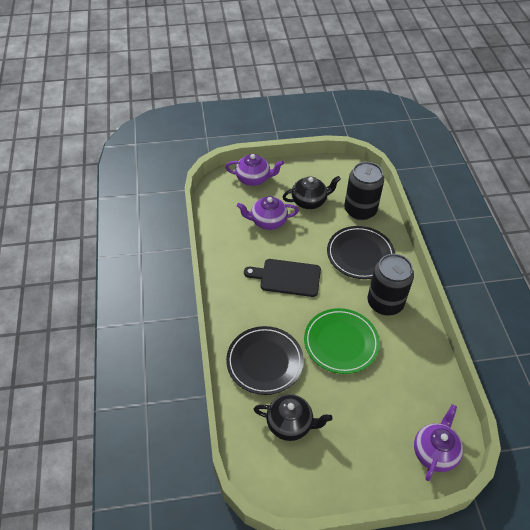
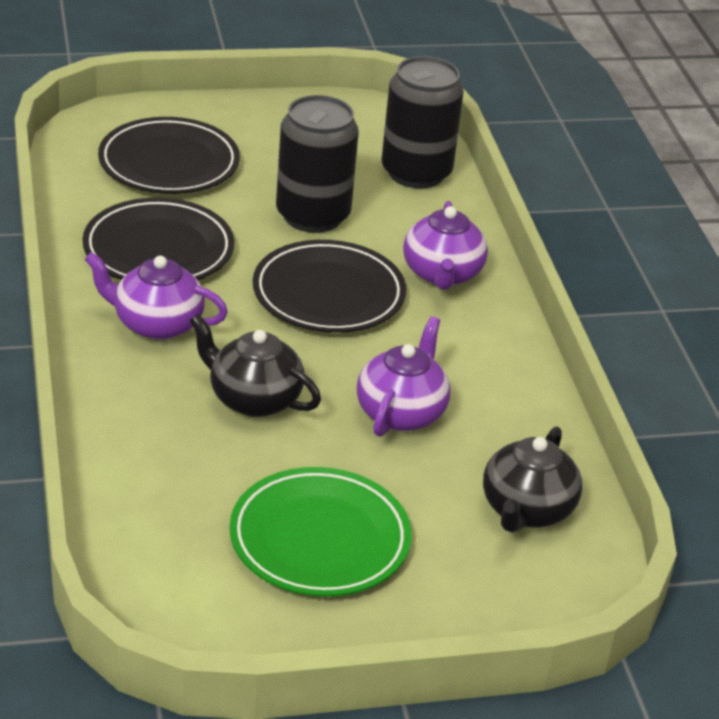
black cutting board: 1 -> 0
black plate: 2 -> 3

